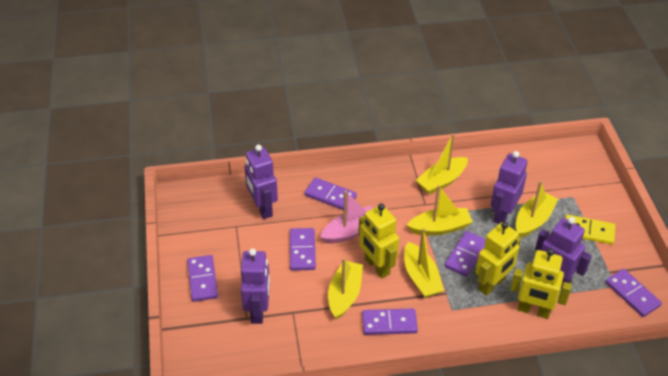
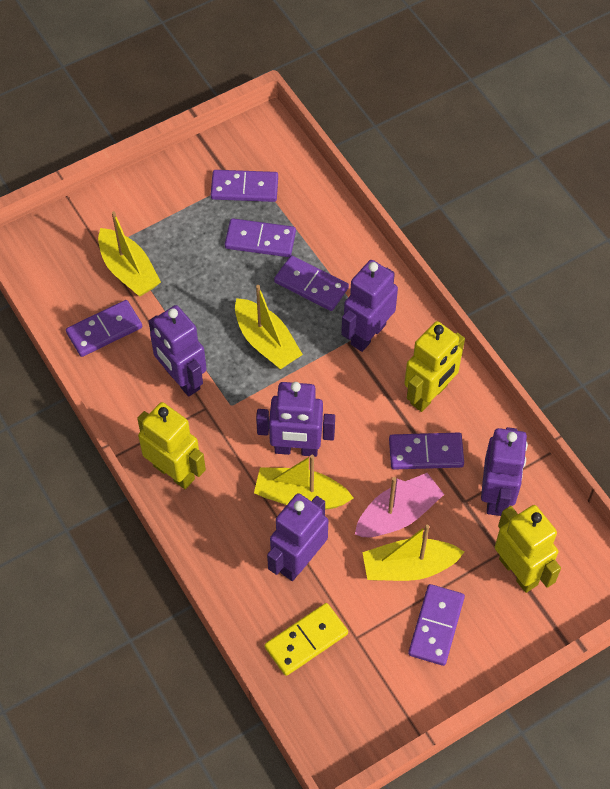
purple robot: 4 -> 5
yellow boat: 5 -> 4

